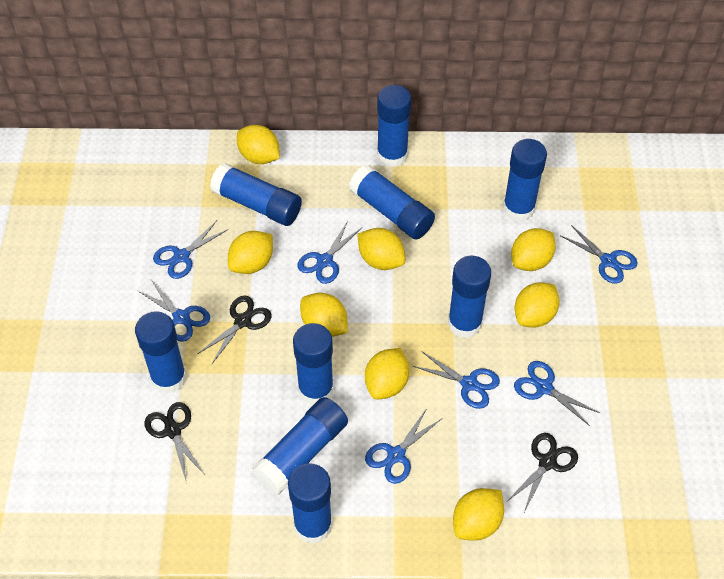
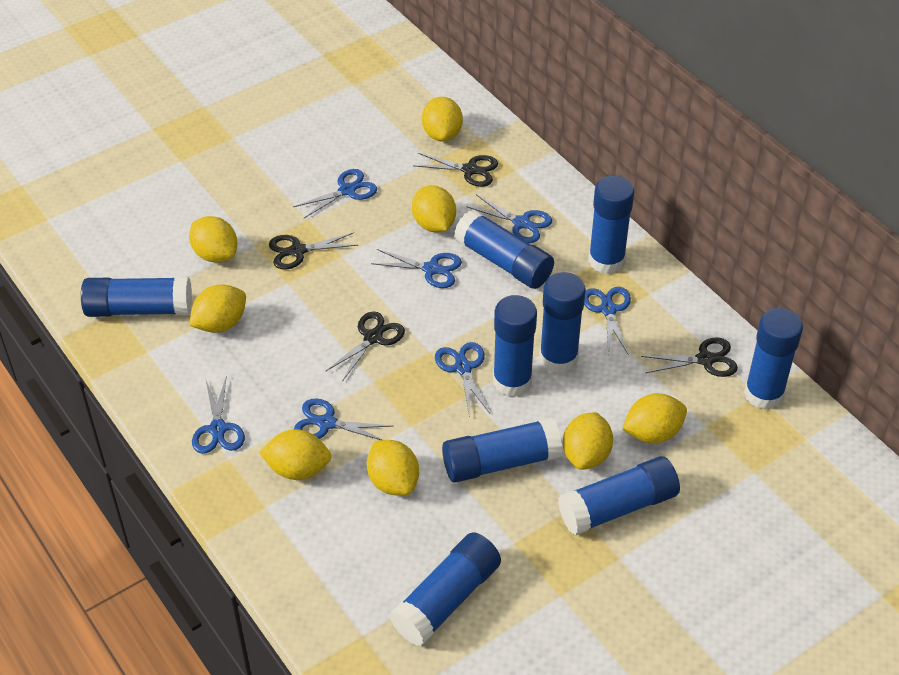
black scissors: 3 -> 4

